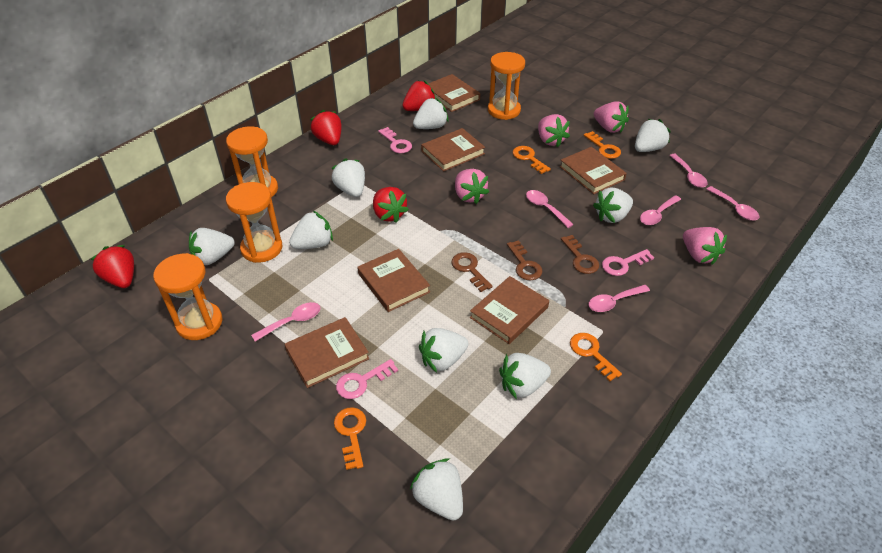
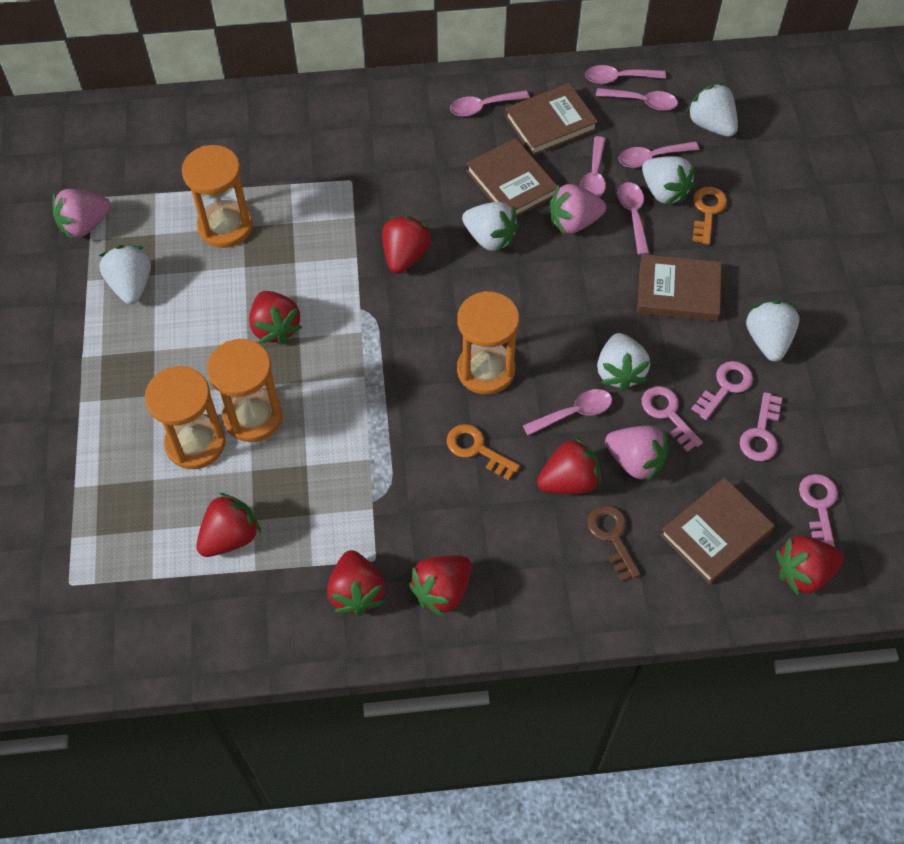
brown book: 6 -> 4
brown key: 3 -> 1
orange key: 4 -> 2
pink key: 3 -> 4
pink spoon: 6 -> 7
pink strawberry: 4 -> 3
red strawberry: 4 -> 7
white strawberry: 9 -> 6

